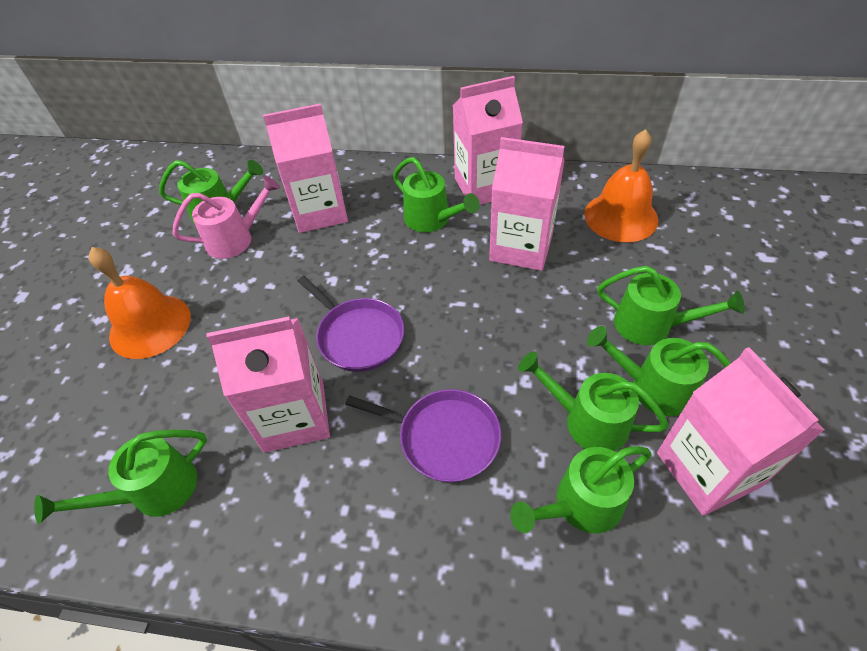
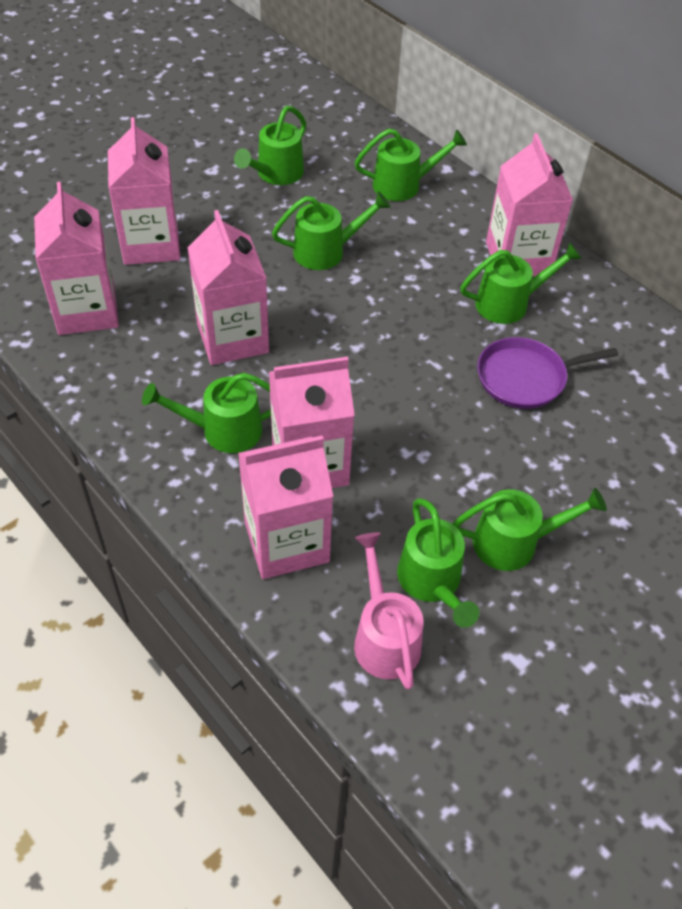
orange bell: 2 -> 0
pink carton: 5 -> 6
purple pan: 2 -> 1

